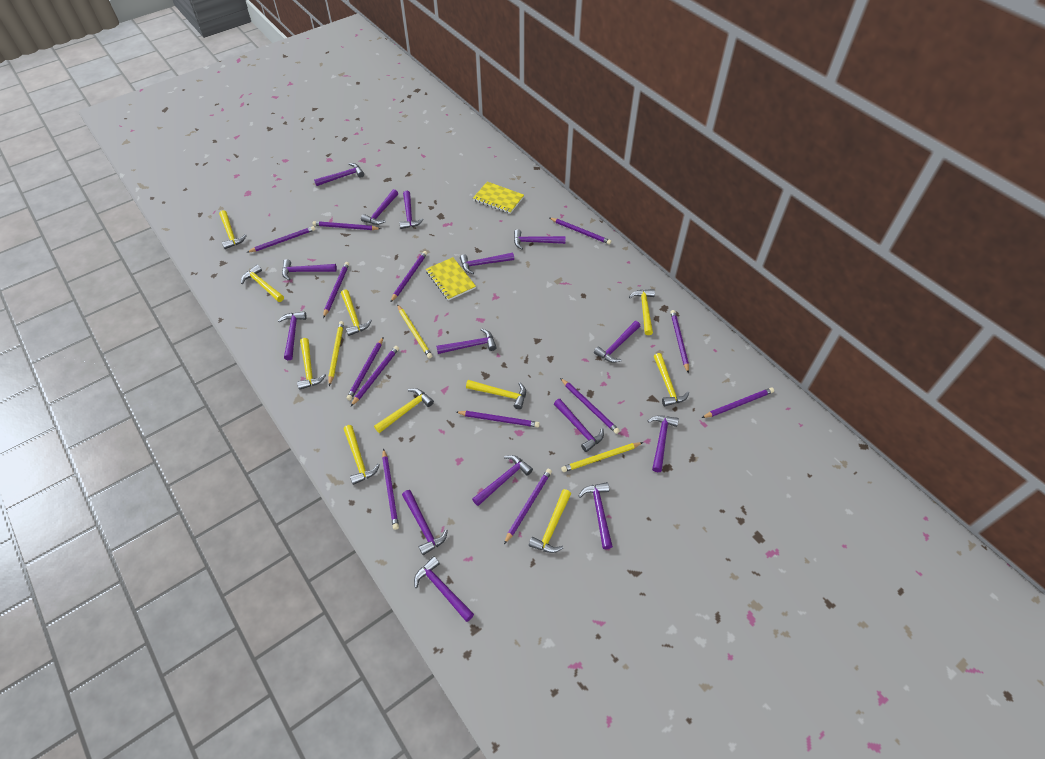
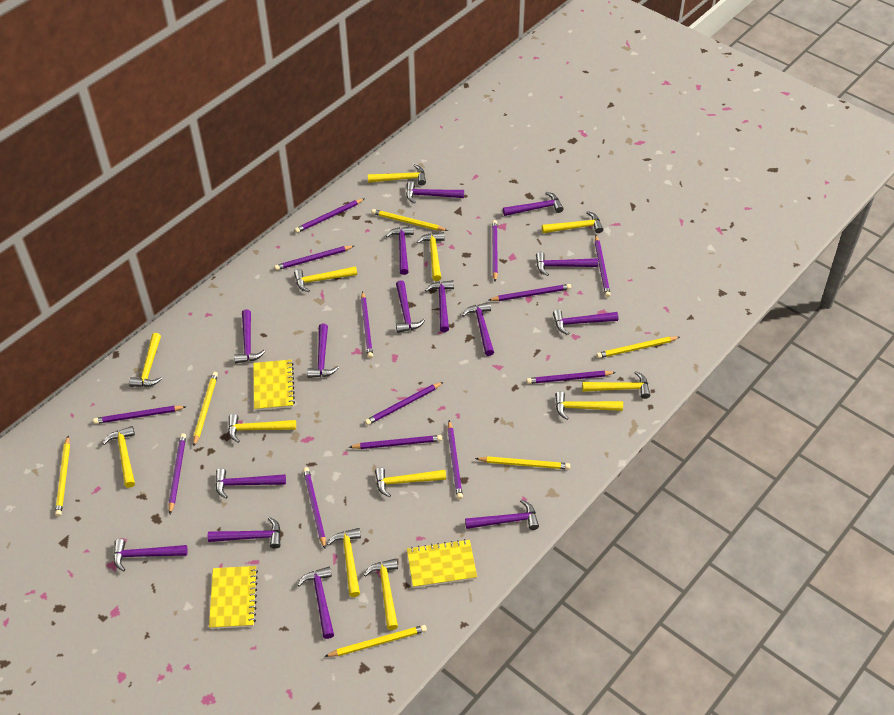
yellow hammer: 10 -> 12
yellow notebook: 2 -> 3
yellow pencil: 3 -> 6

